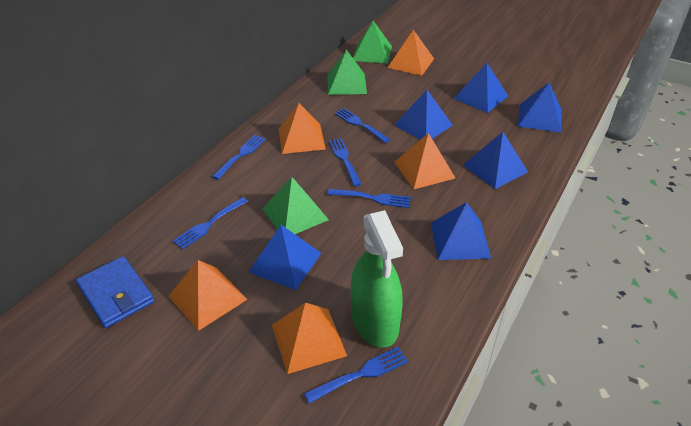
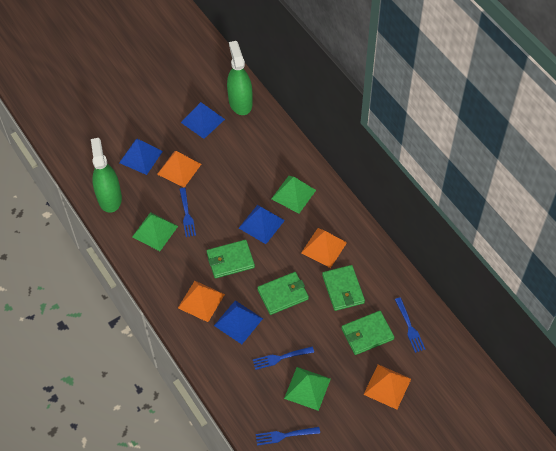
blue fork: 6 -> 4
blue pyramid: 6 -> 4
blue wallet: 1 -> 0
green spray bottle: 1 -> 2
green wallet: 0 -> 4
orange pyramid: 5 -> 4

